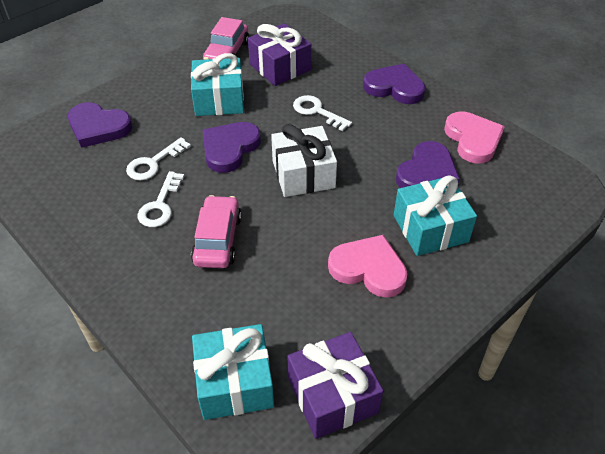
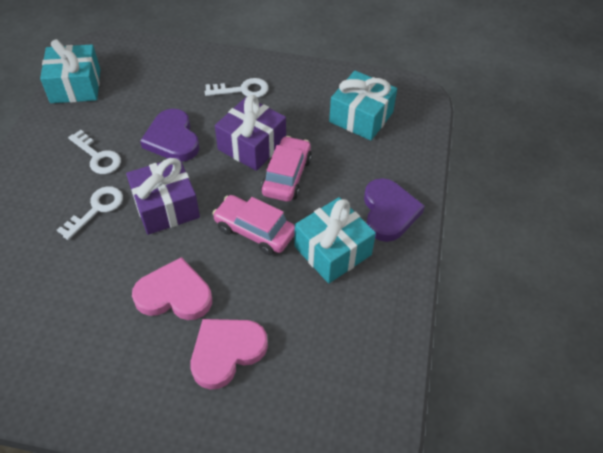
purple heart: 4 -> 2
white gift: 1 -> 0

